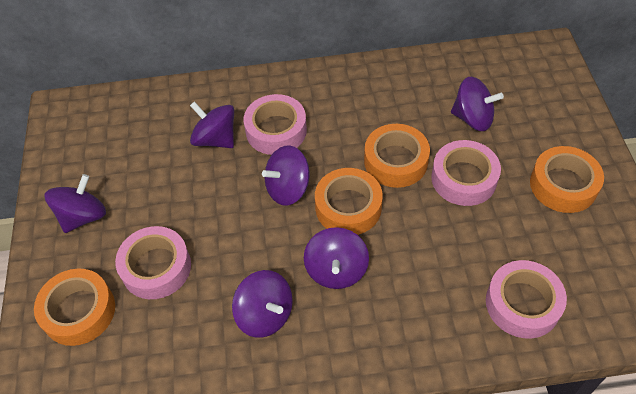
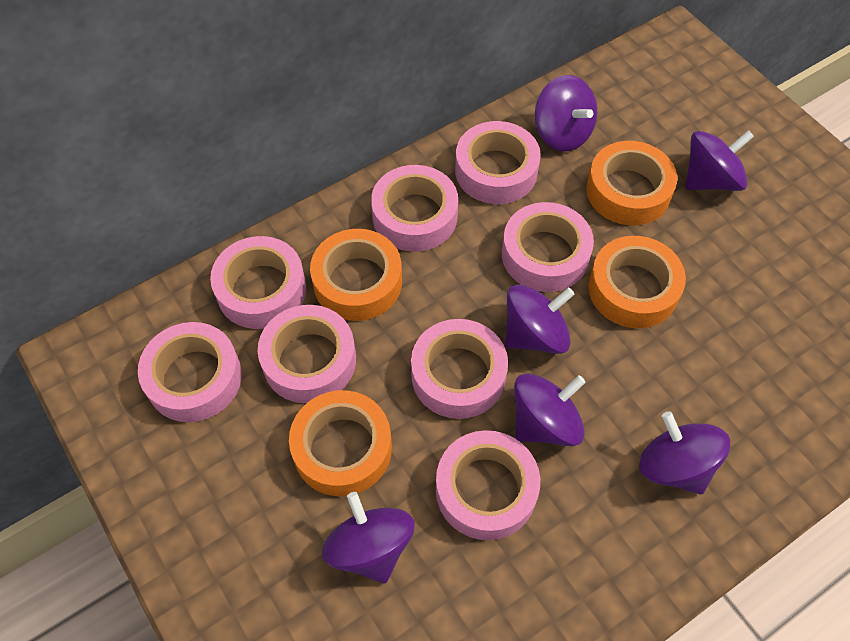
pink tape: 4 -> 8

